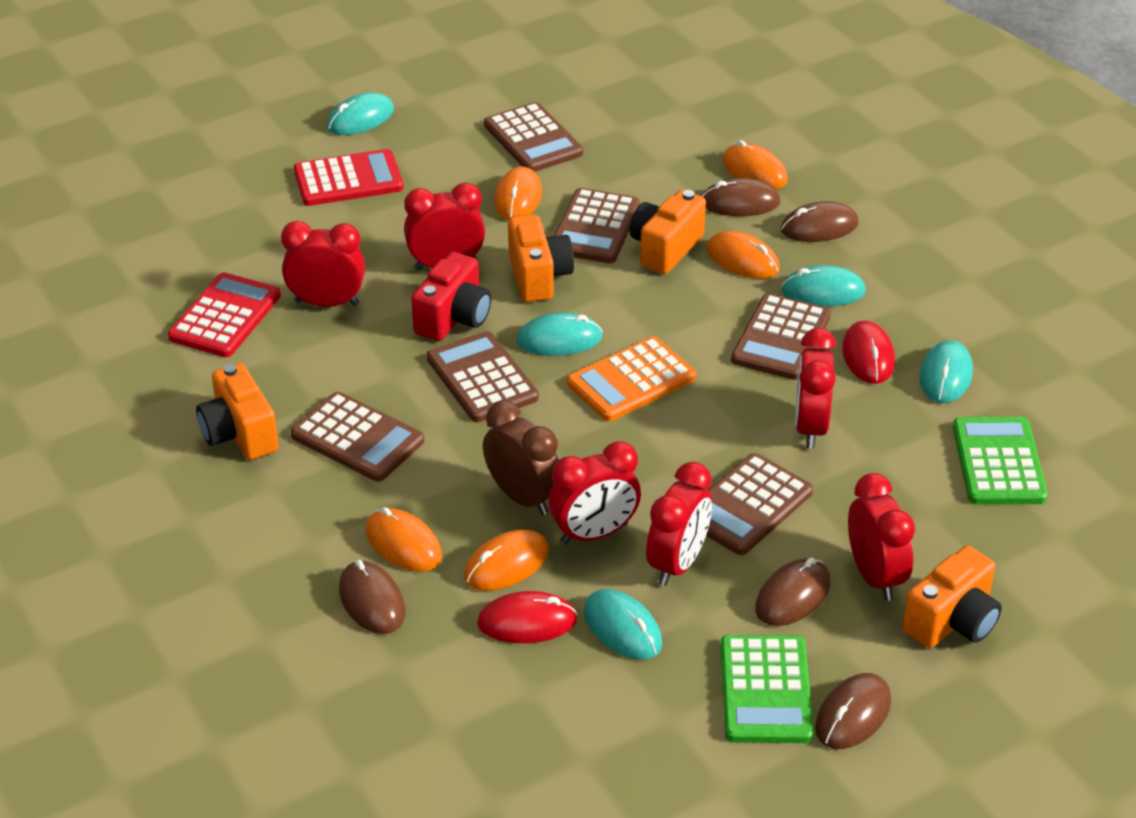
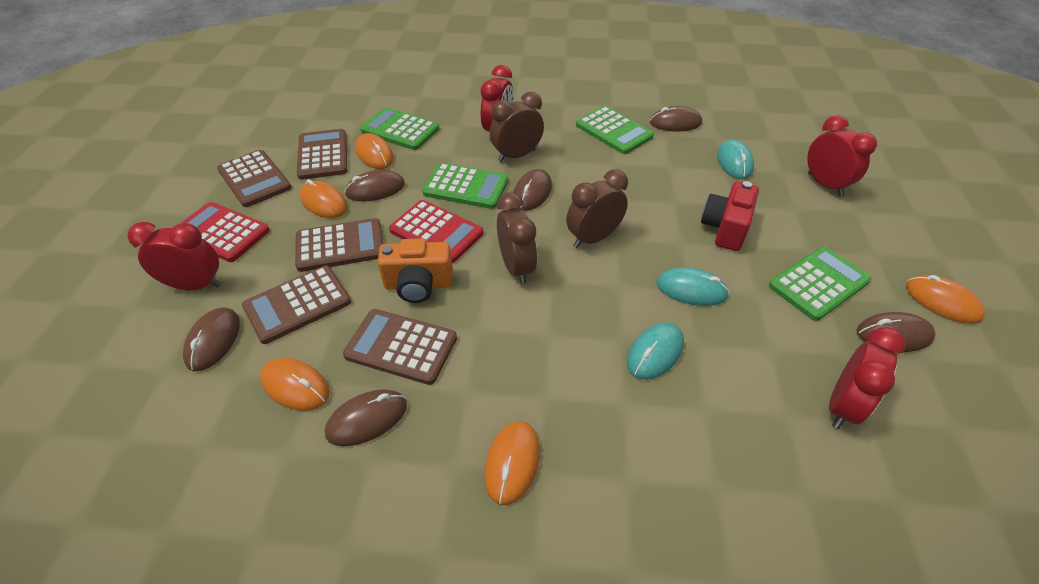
brown calculator: 6 -> 5
brown clock: 1 -> 3
brown mouse: 5 -> 6
green calculator: 2 -> 4
orange calculator: 1 -> 0
orange camera: 4 -> 1
red clock: 6 -> 4
red mouse: 2 -> 0
turquoise mouse: 5 -> 3

